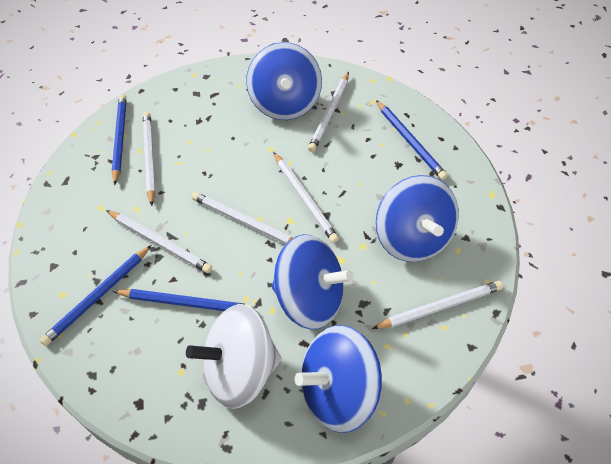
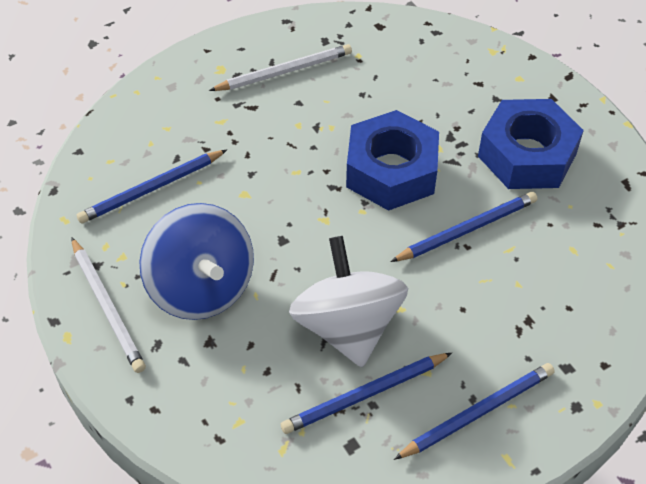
blue nut: 0 -> 2
blue spinning top: 4 -> 1
white pencil: 6 -> 2

